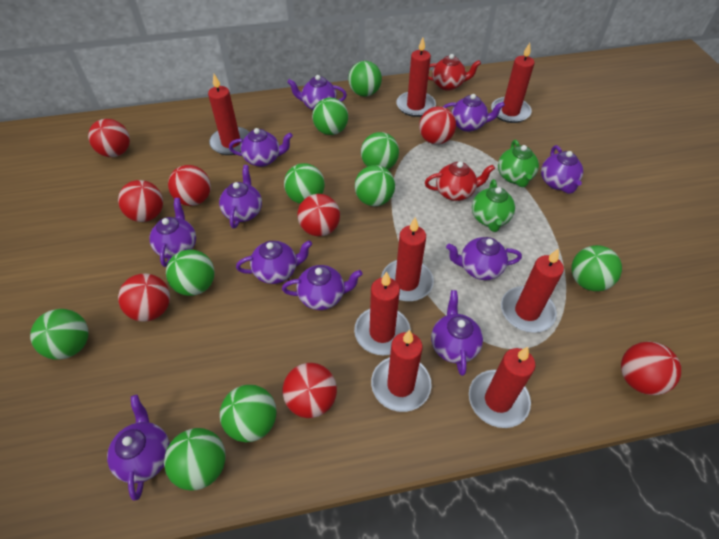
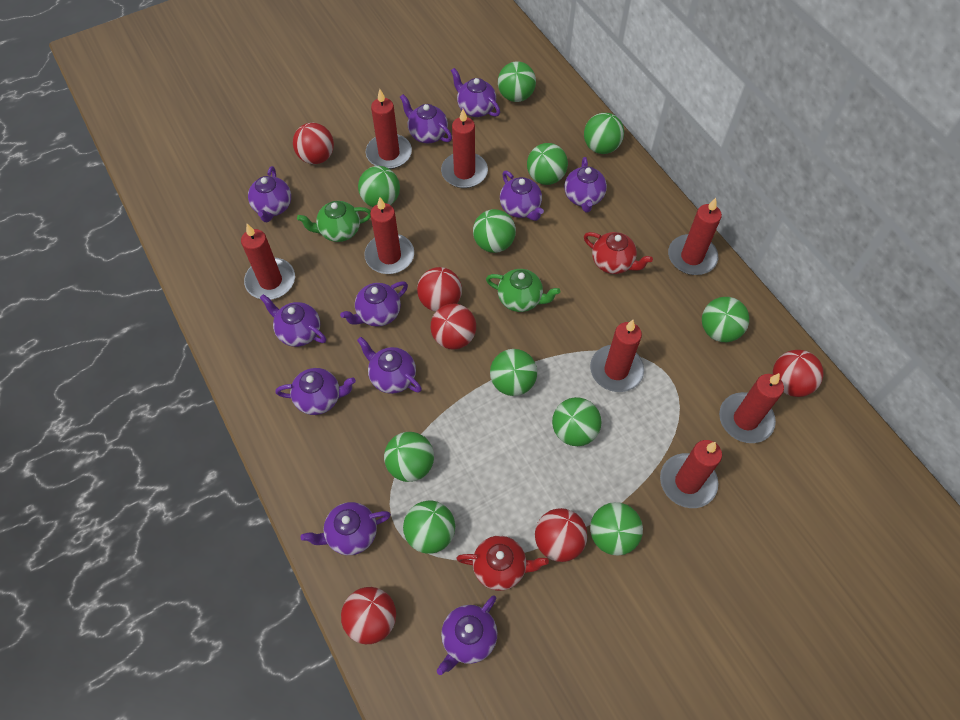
green ball: 10 -> 11
red ball: 8 -> 6

